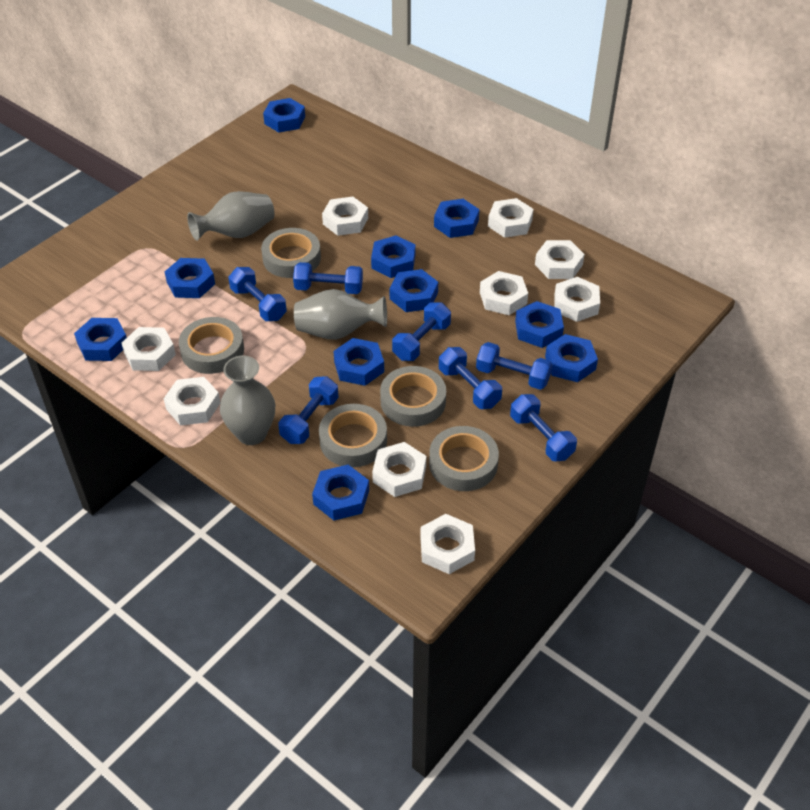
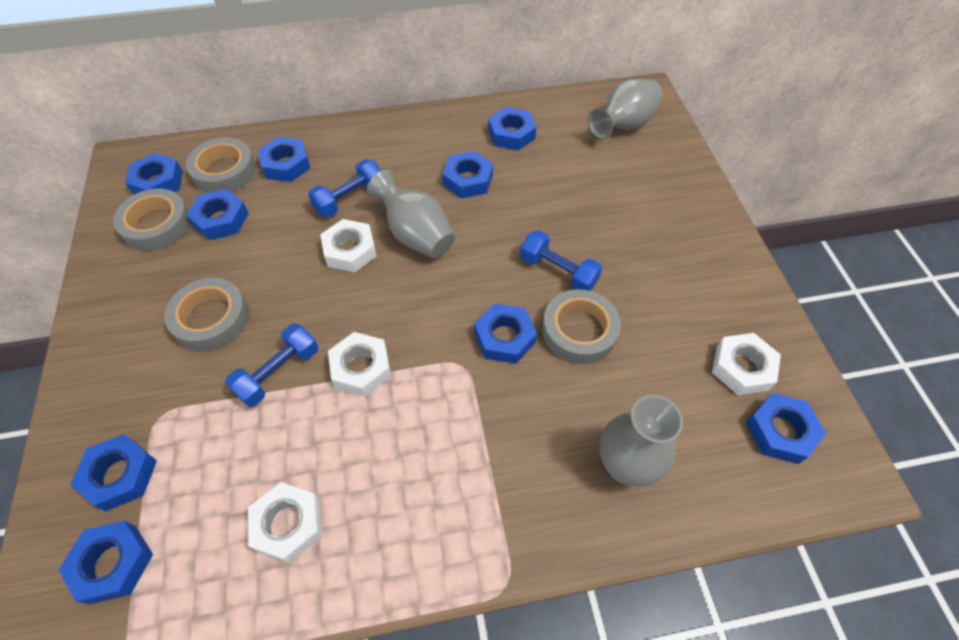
blue dumbbell: 7 -> 3
blue nut: 10 -> 9
grey tape: 5 -> 4
white nut: 9 -> 4

